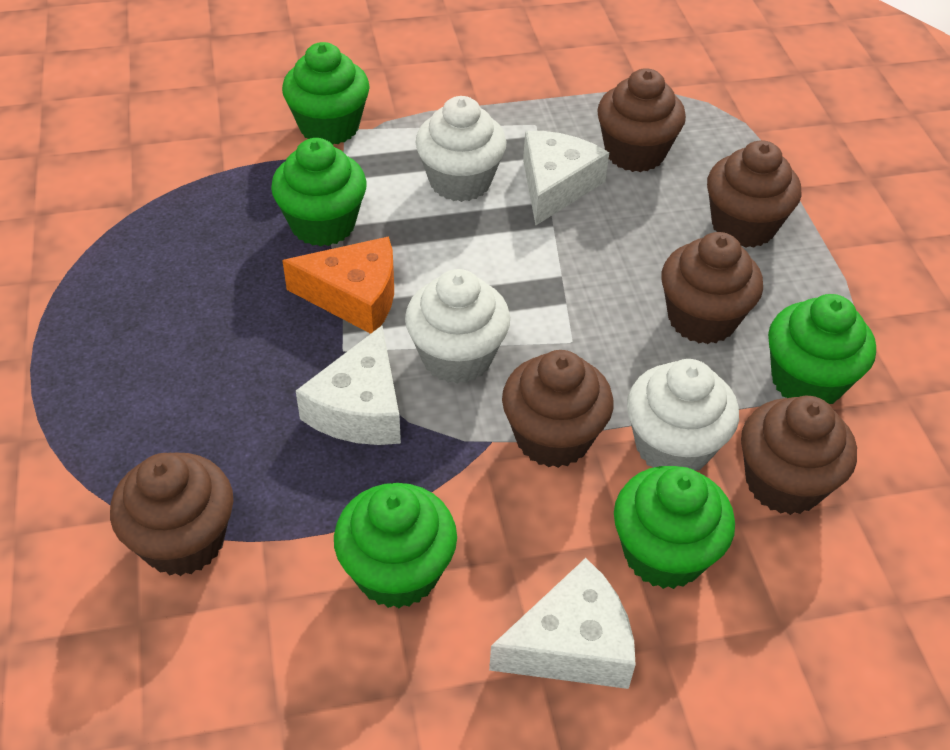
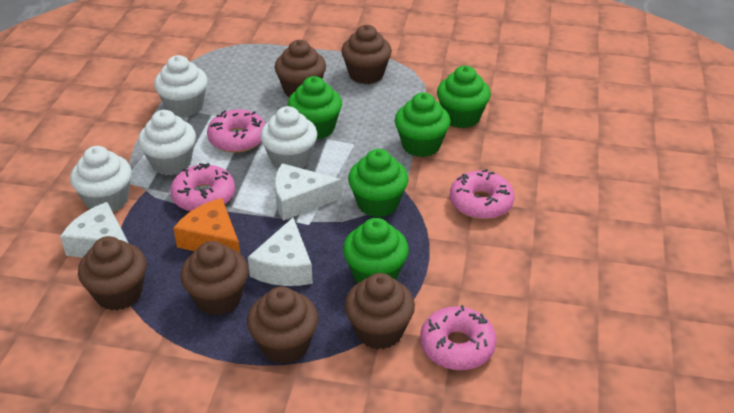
pink donut: 0 -> 4
white cupcake: 3 -> 4

